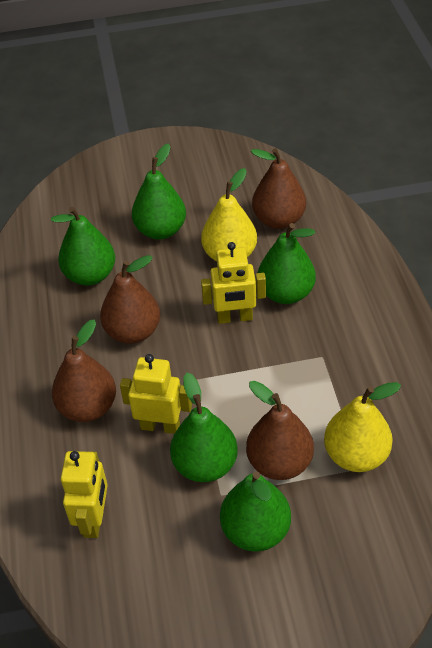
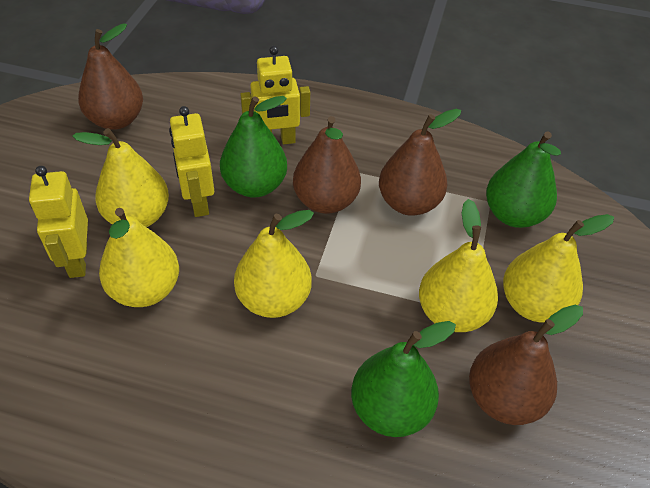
green pear: 5 -> 3
yellow pear: 2 -> 5

